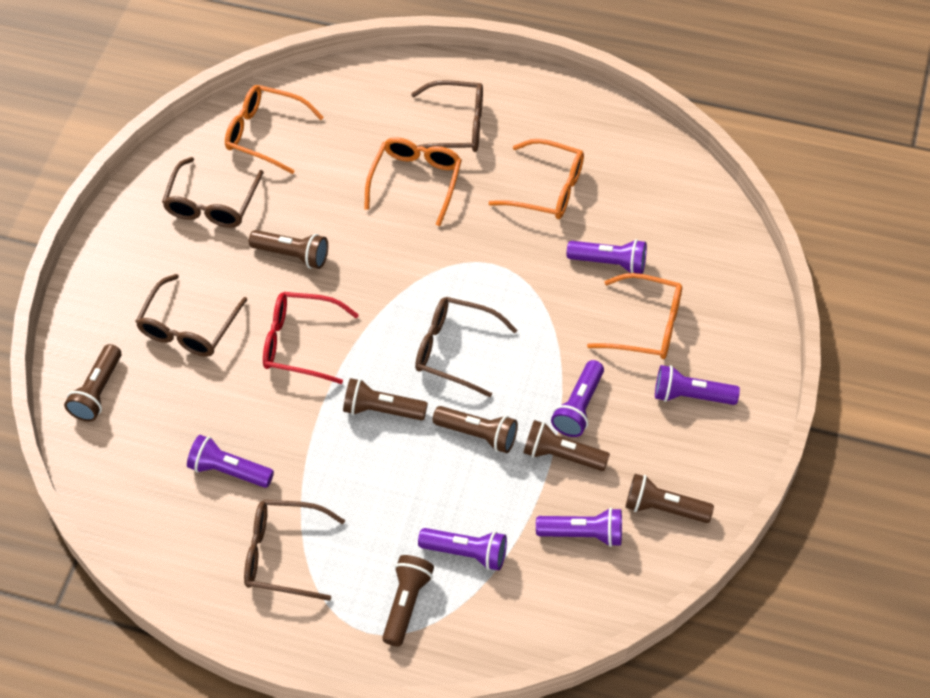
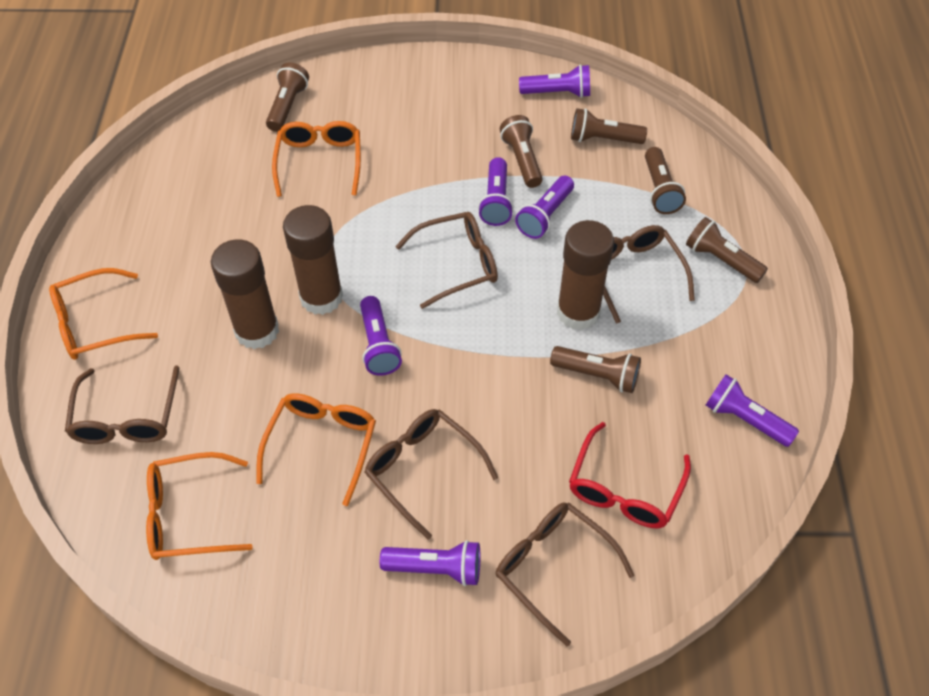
brown flashlight: 7 -> 6
brown glue stick: 0 -> 3

